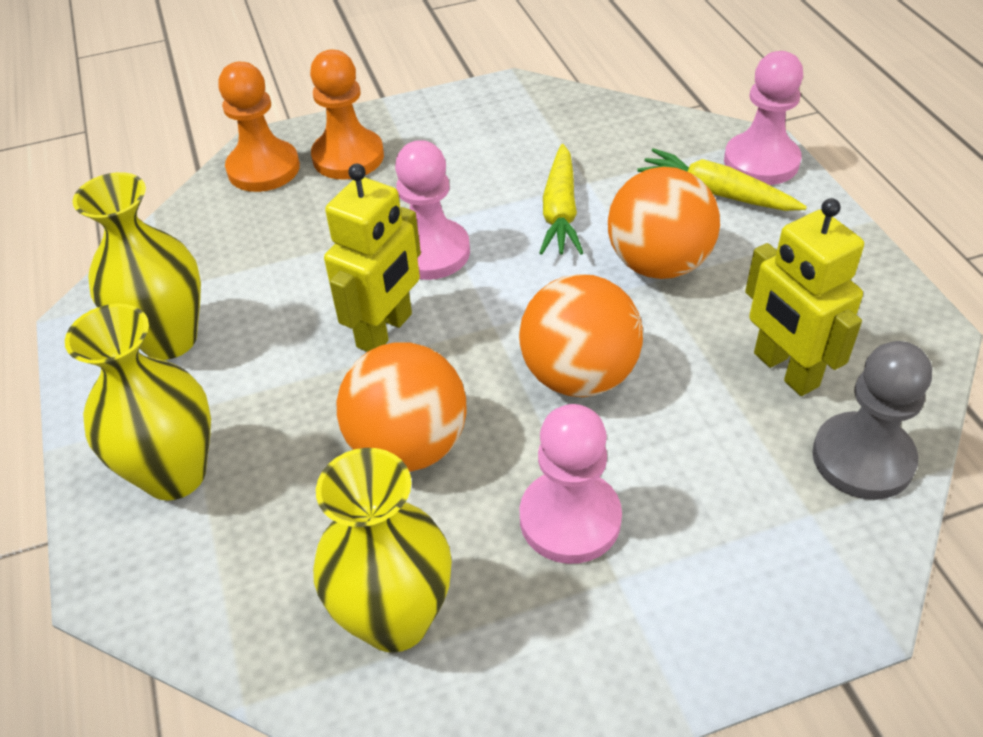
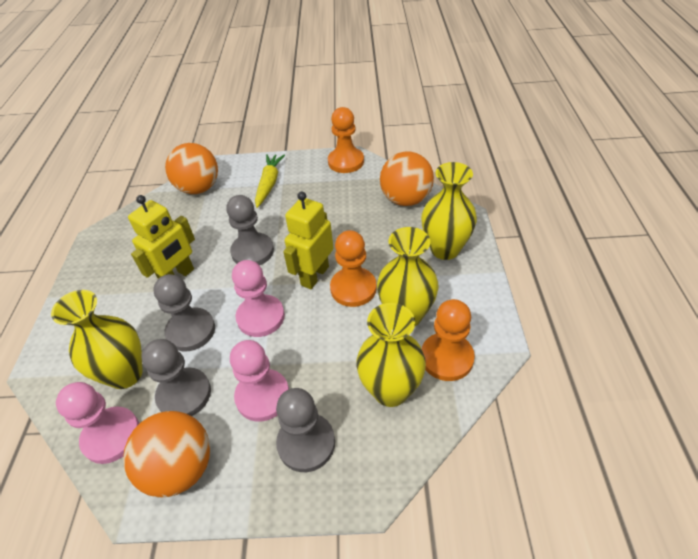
grey pawn: 1 -> 4
orange pawn: 2 -> 3
yellow carrot: 2 -> 1
yellow vase: 3 -> 4

